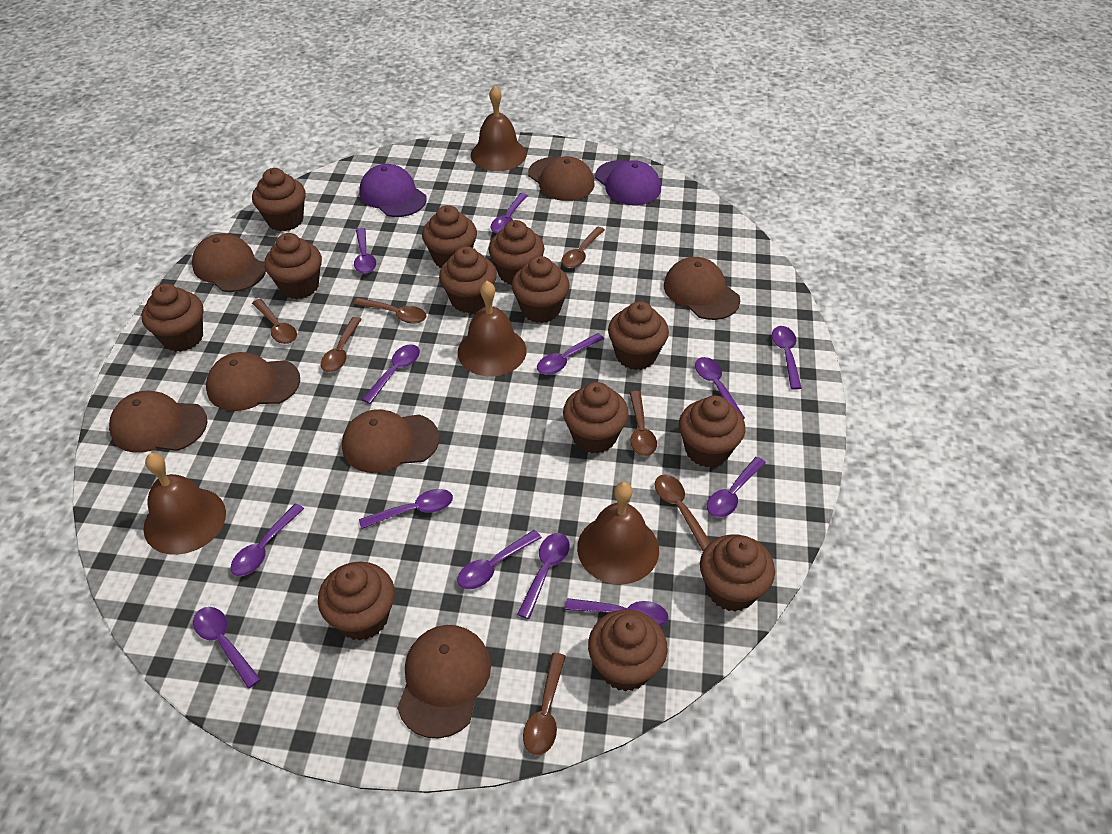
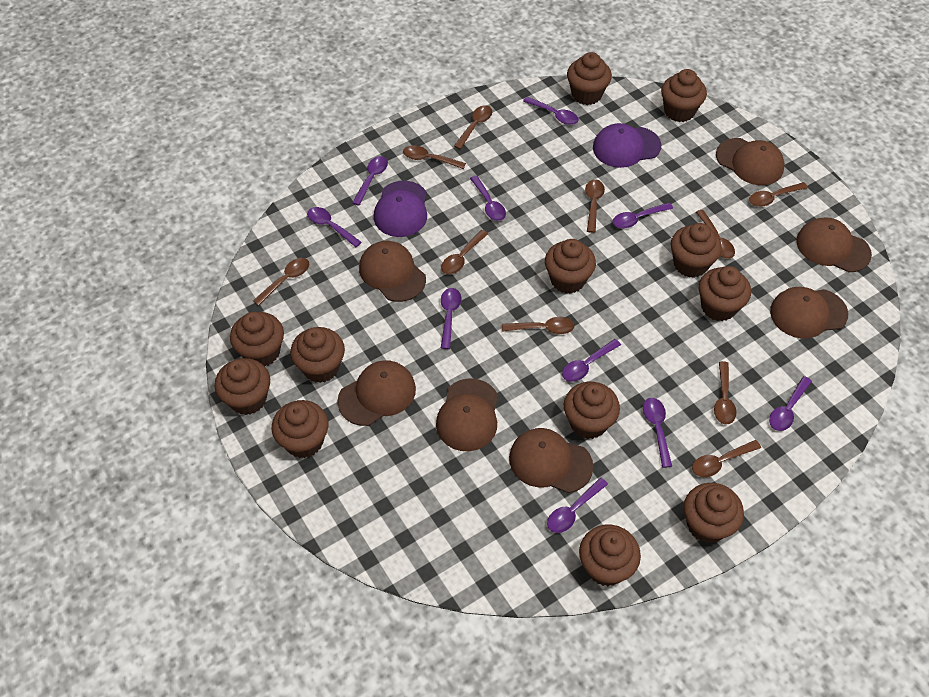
brown bell: 4 -> 0
brown cupcake: 13 -> 12
brown spoon: 7 -> 10
purple spoon: 13 -> 10

